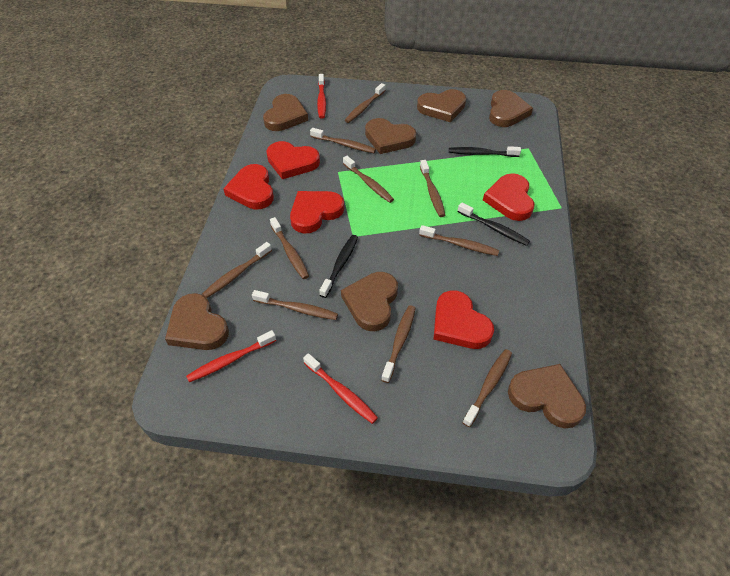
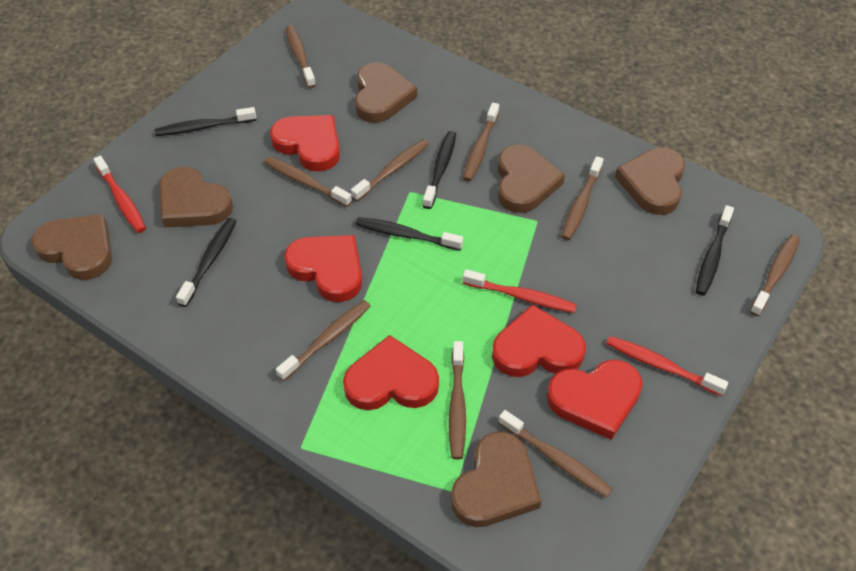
black toothbrush: 3 -> 5
brown heart: 7 -> 6
brown toothbrush: 10 -> 9

